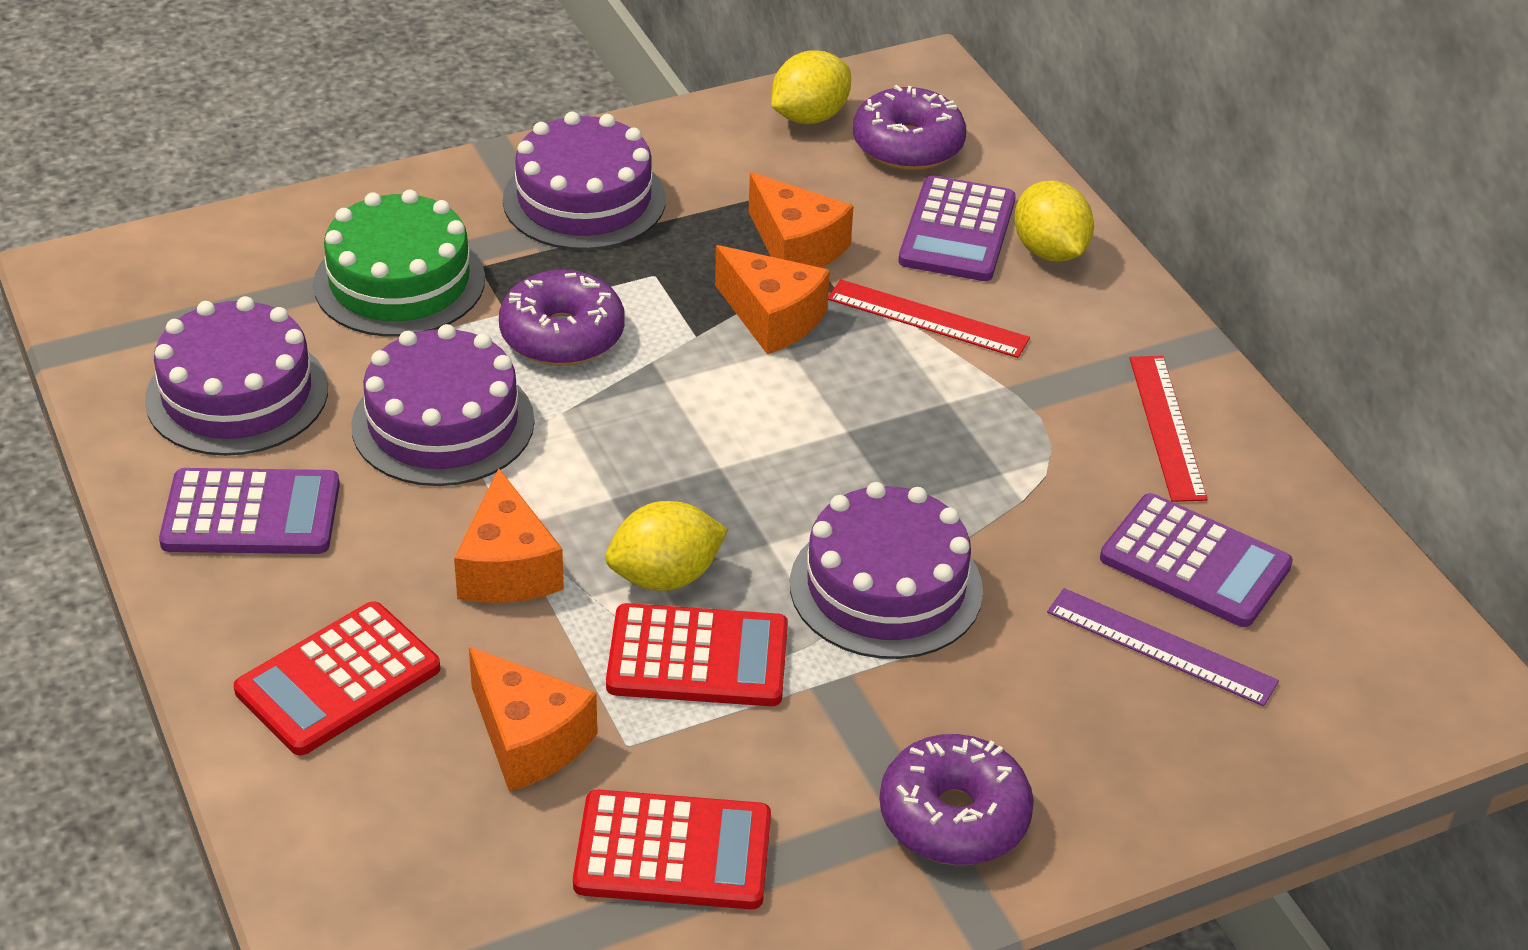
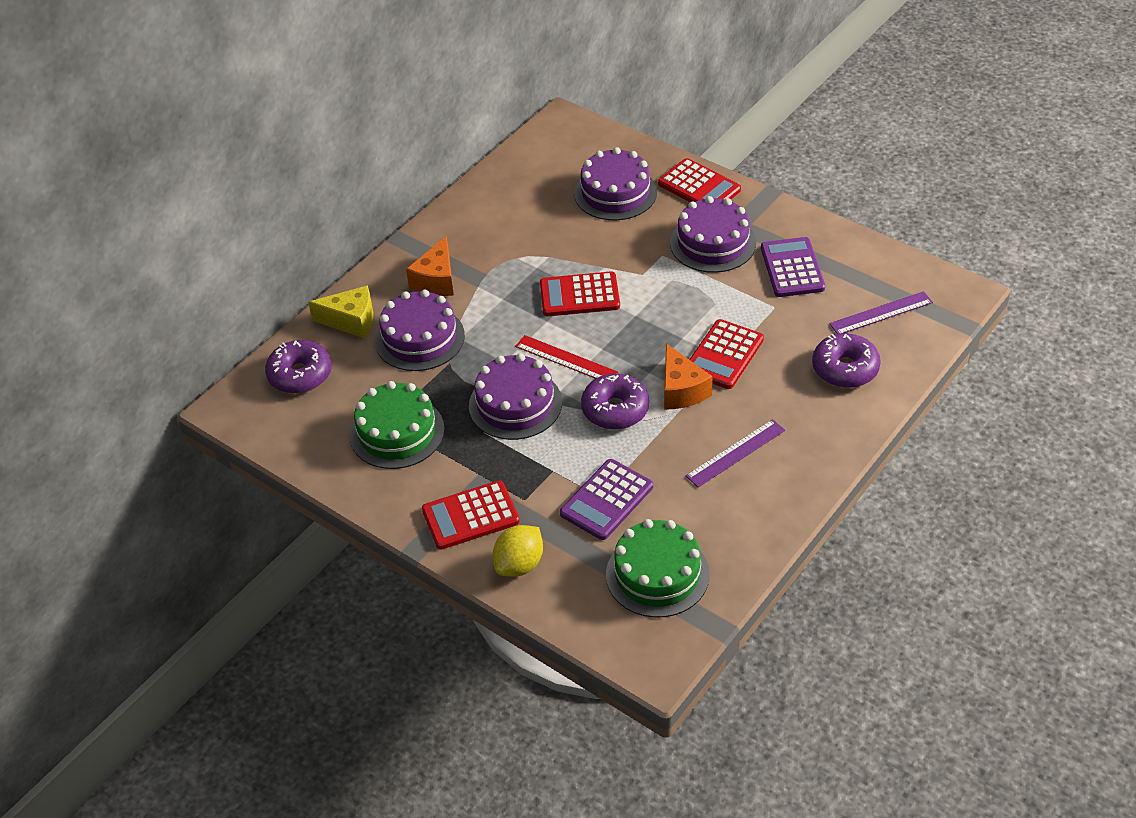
green cake: 1 -> 2
orange cheese: 4 -> 2
purple calculator: 3 -> 2
purple ruler: 1 -> 2
red calculator: 3 -> 4
red ruler: 2 -> 1
yellow cheese: 0 -> 1
yellow lemon: 3 -> 1

